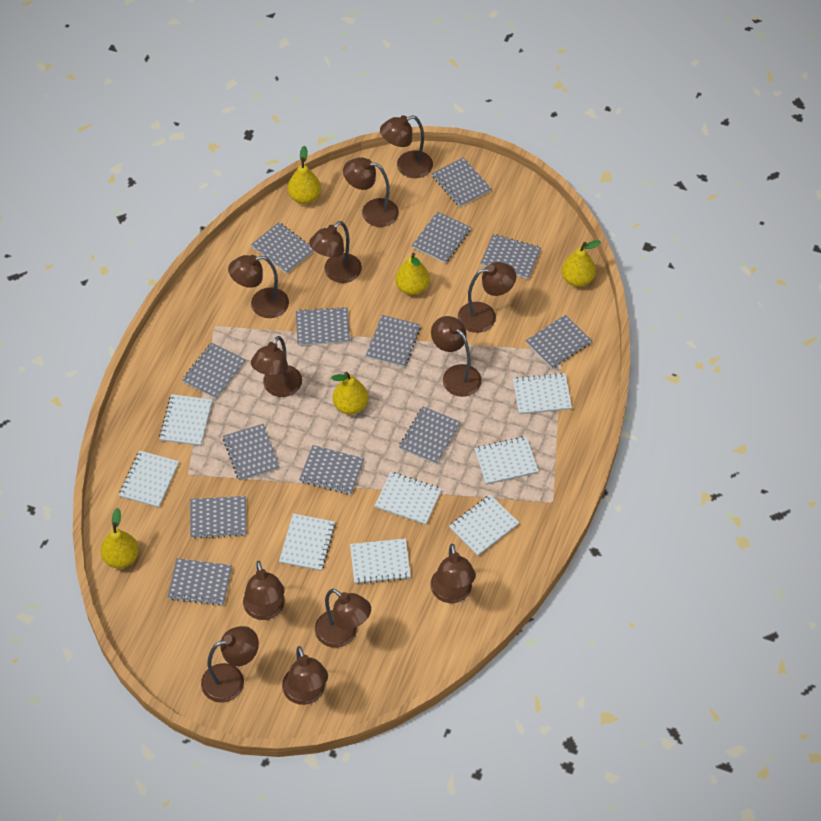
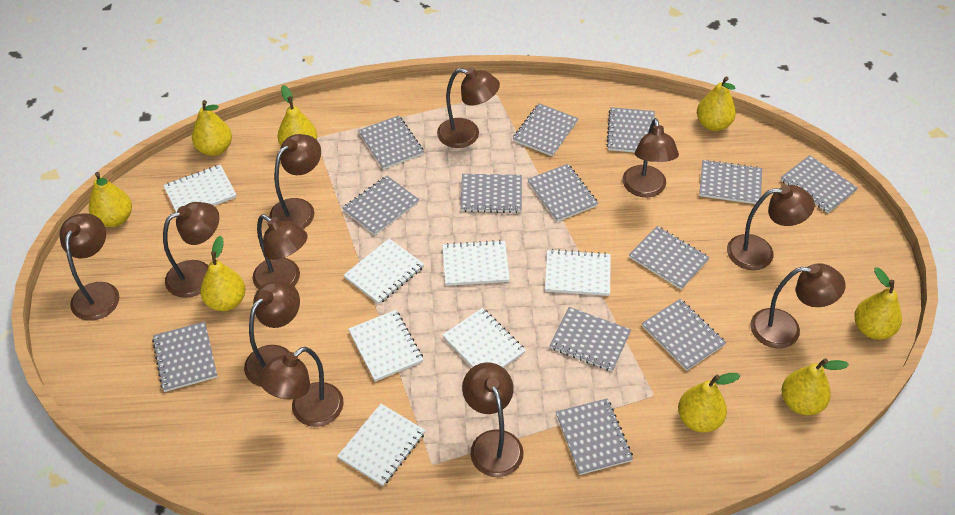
brown lamp: 12 -> 11
white notebook: 8 -> 7
yellow pear: 5 -> 8

